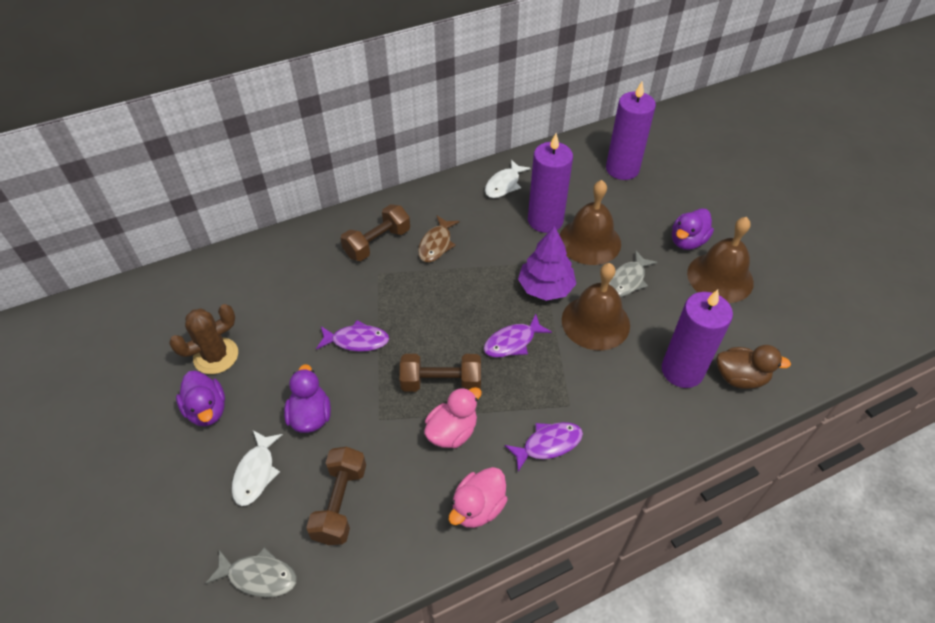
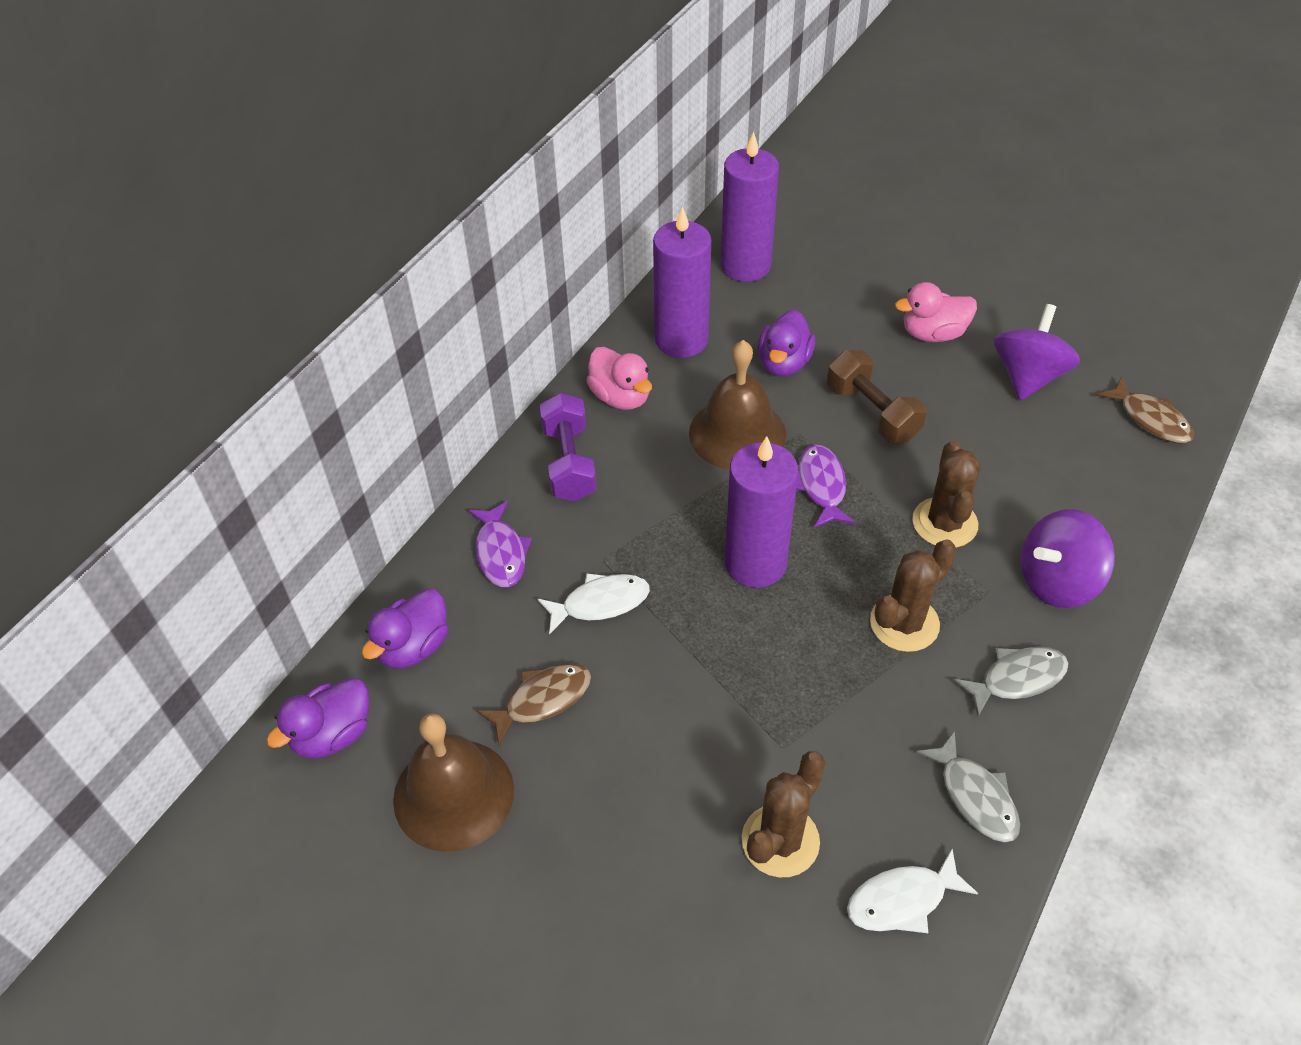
brown bell: 3 -> 2
brown cactus: 1 -> 3
brown duck: 1 -> 0
brown dumbbell: 3 -> 1
brown fish: 1 -> 2
purple dumbbell: 0 -> 1
purple fish: 3 -> 2
purple spinning top: 0 -> 2
purple tree: 1 -> 0

